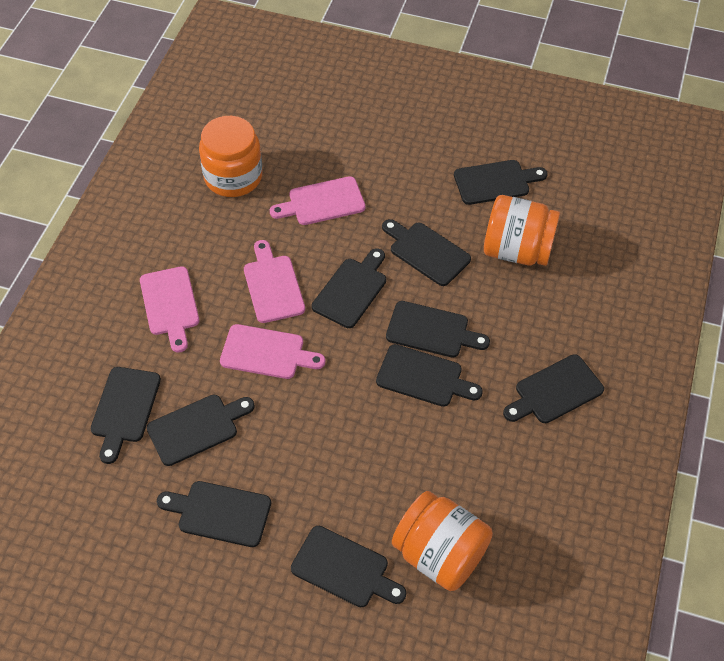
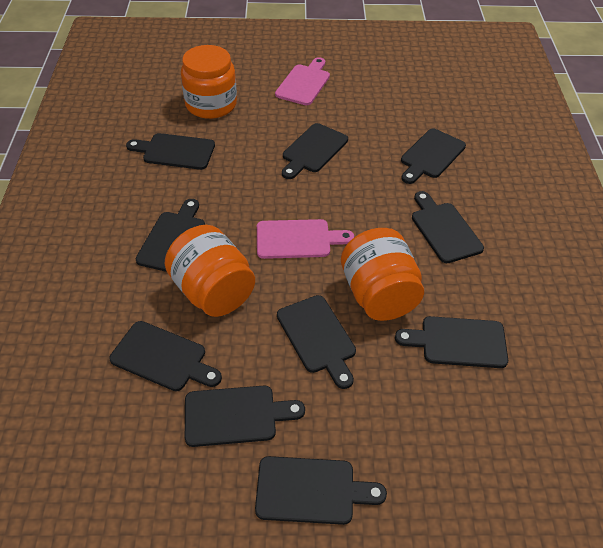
pink cutting board: 4 -> 2

